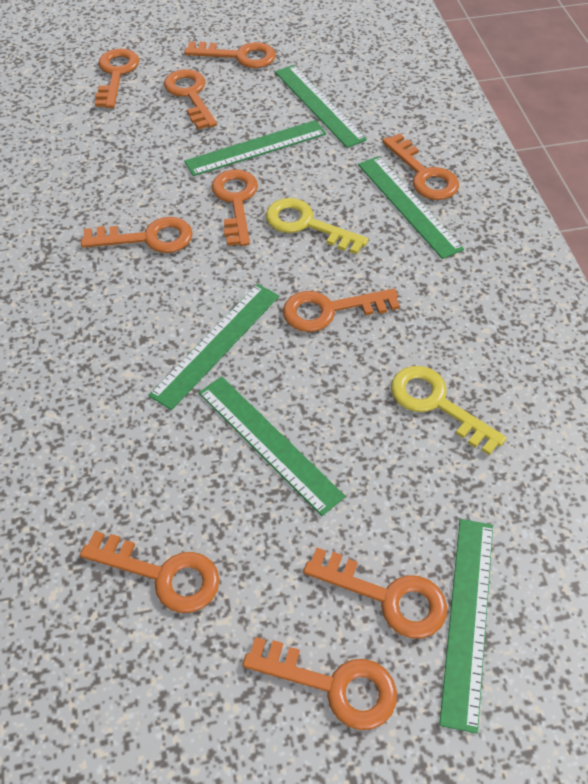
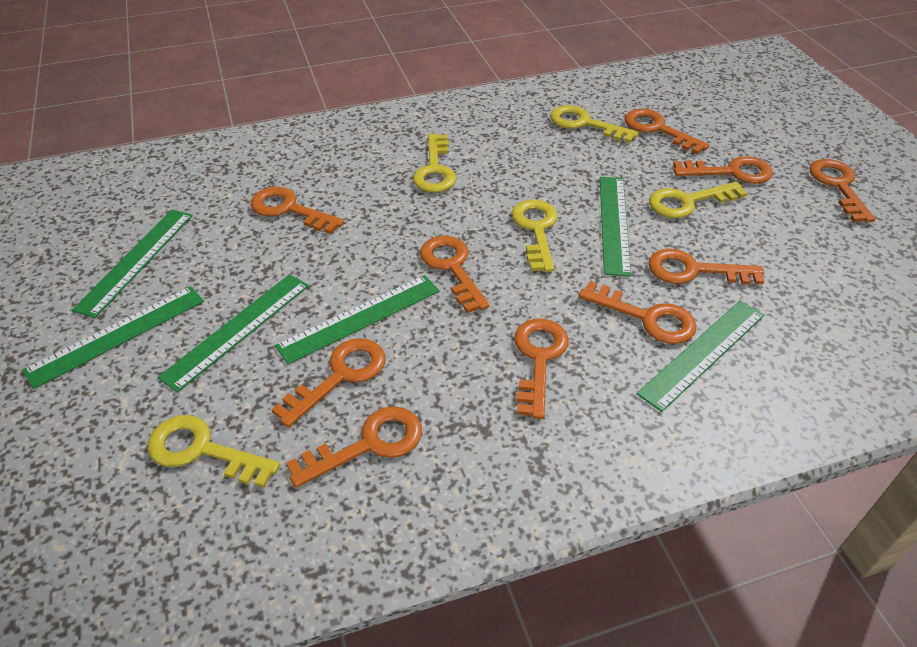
yellow key: 2 -> 5

